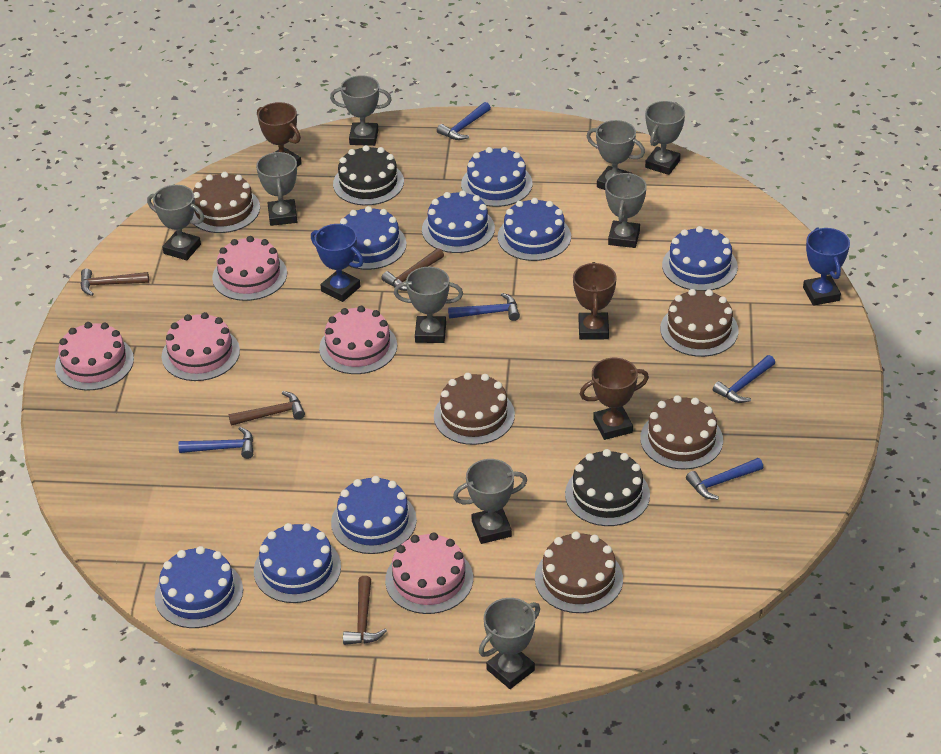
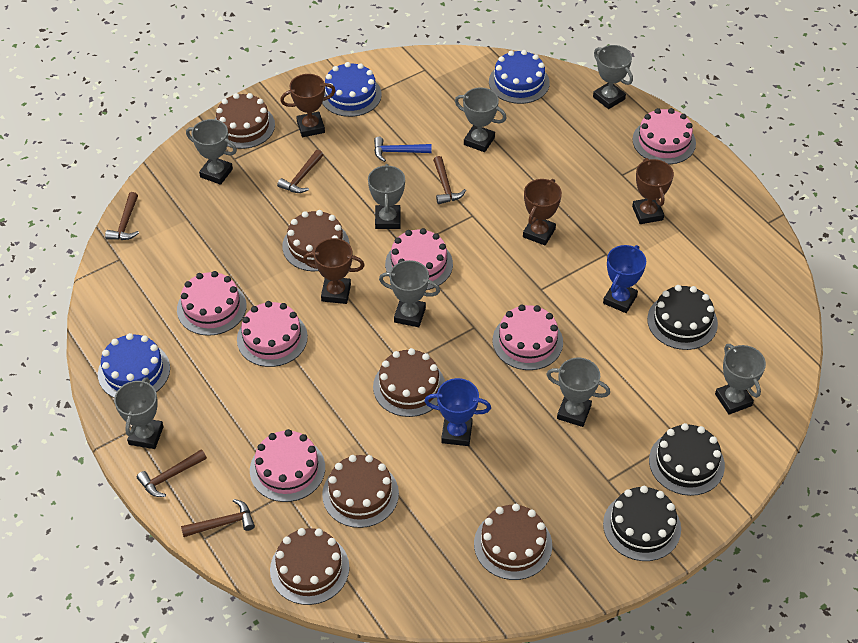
black cake: 2 -> 3
blue cake: 8 -> 3
blue hammer: 5 -> 1
brown cake: 5 -> 6
brown hammer: 4 -> 5
brown trophy: 3 -> 4
grey trophy: 9 -> 8
pink cake: 5 -> 6

